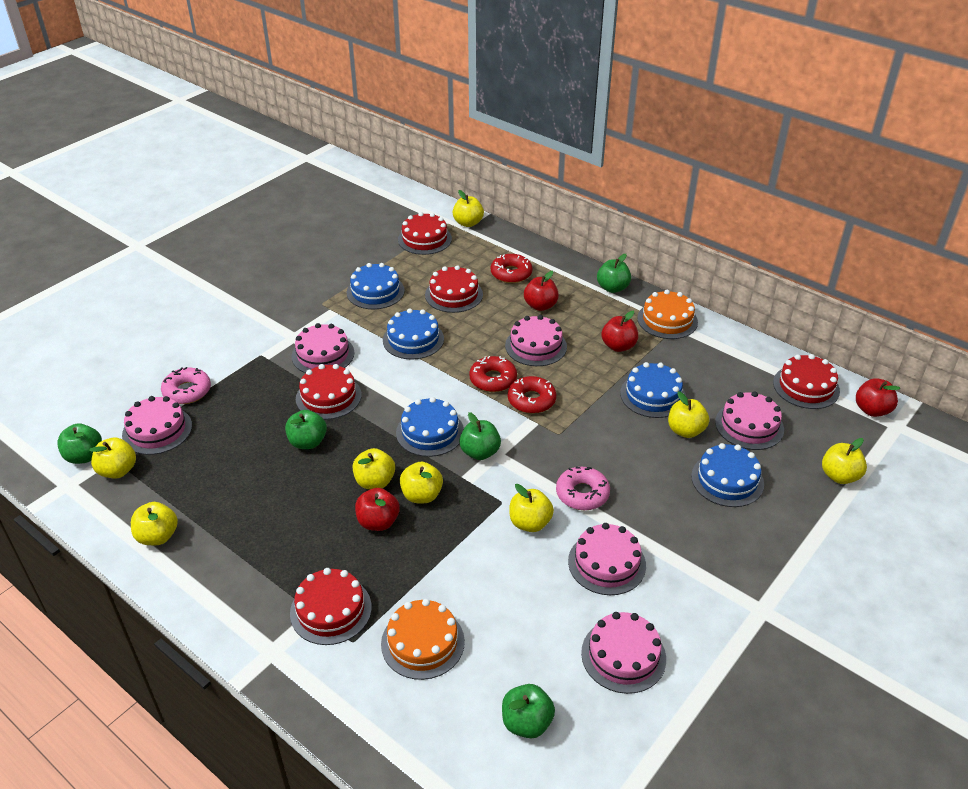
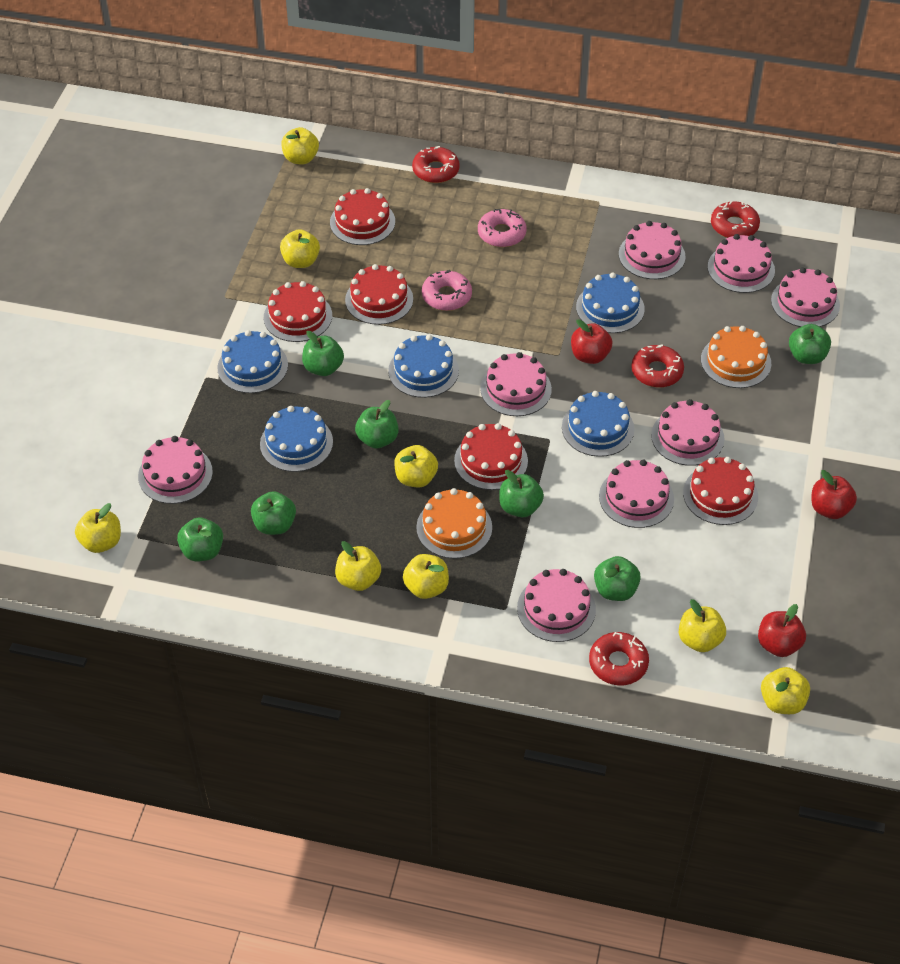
green apple: 5 -> 7
pink cake: 6 -> 8
red apple: 4 -> 3
red donut: 3 -> 4

